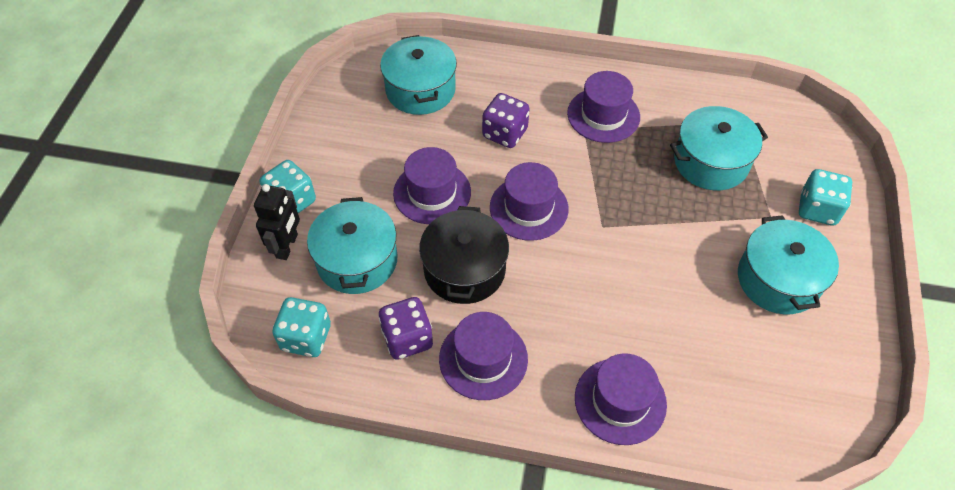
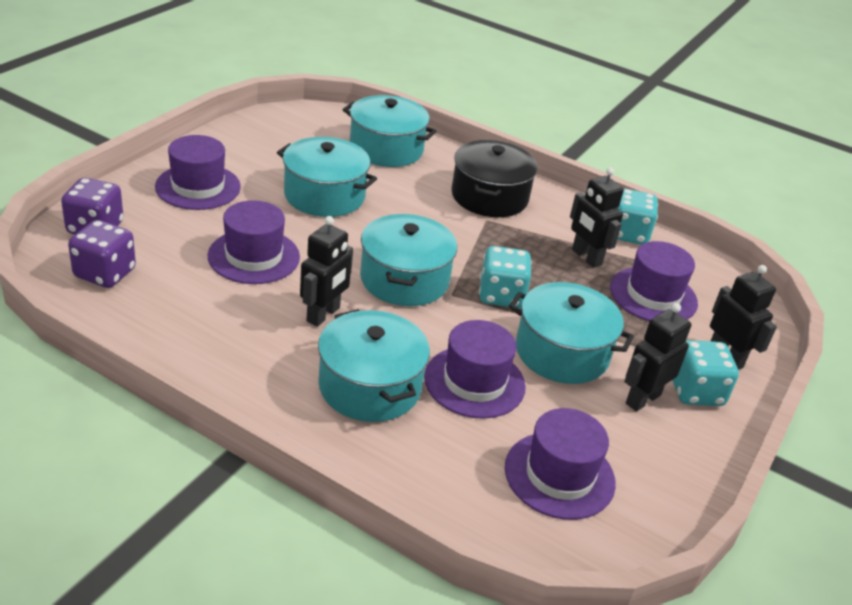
black robot: 1 -> 4
turquoise pot: 4 -> 5

